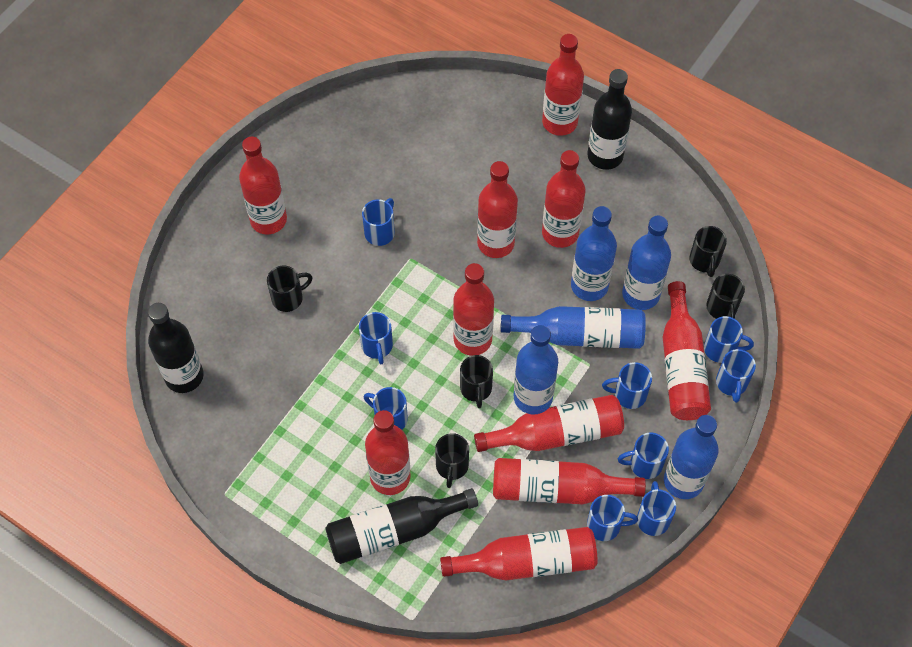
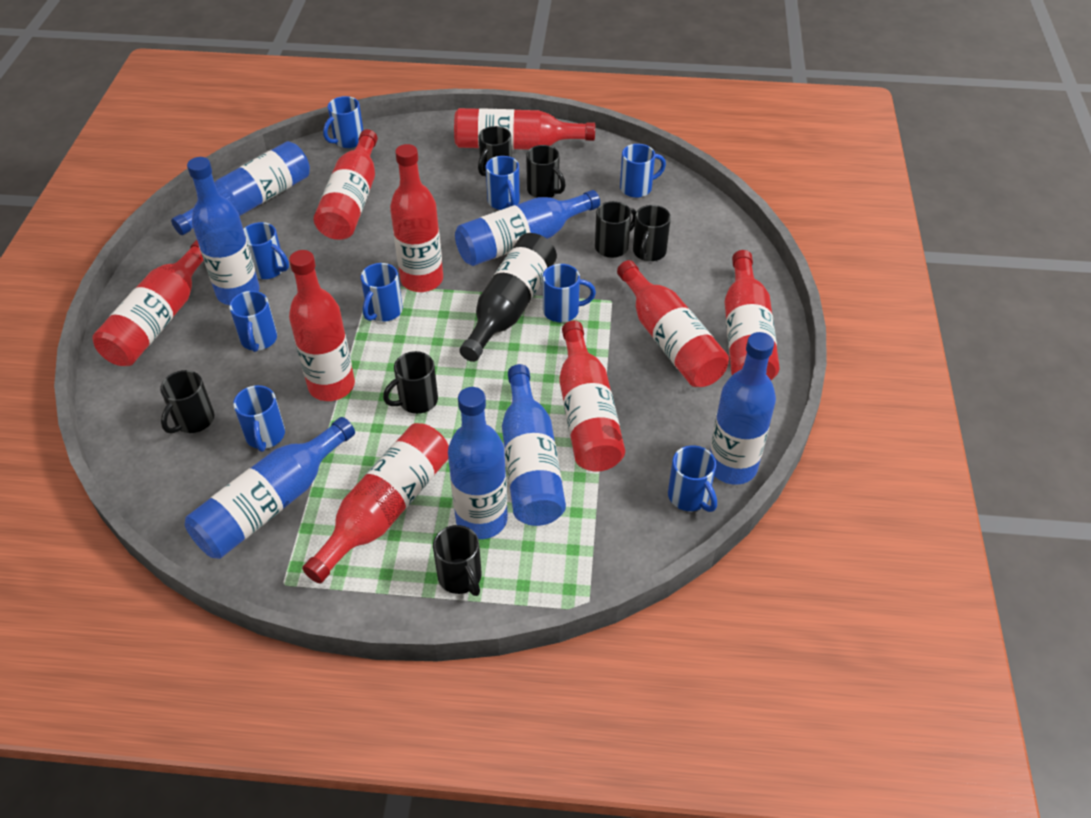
black bottle: 3 -> 1
black mug: 5 -> 7
blue bottle: 5 -> 7
red bottle: 10 -> 9

